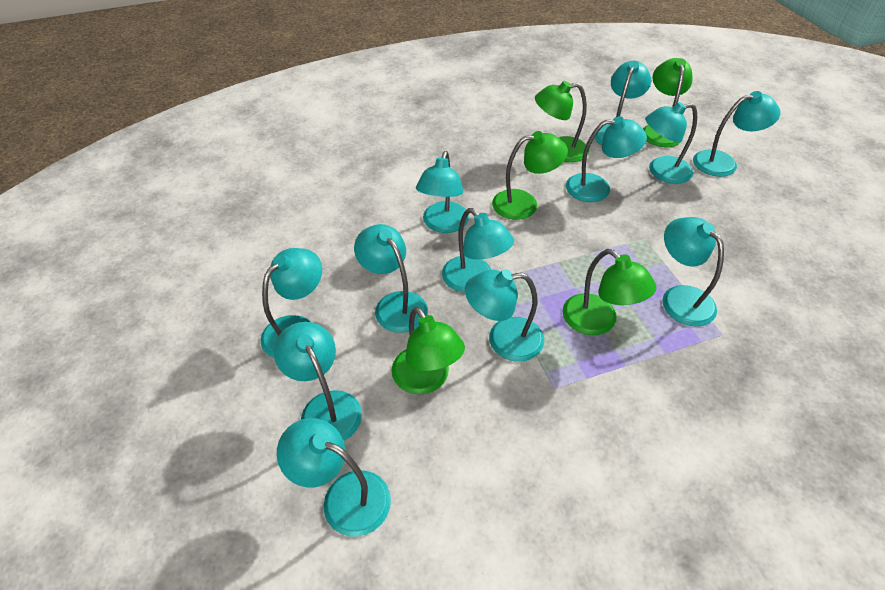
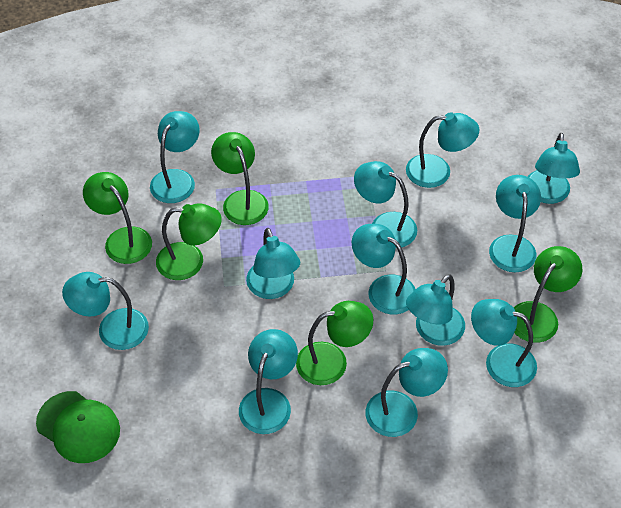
green cap: 0 -> 1

